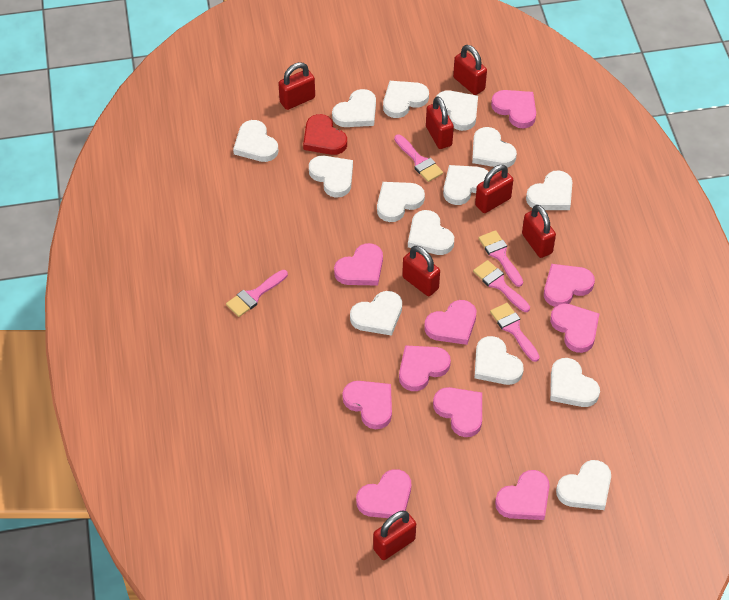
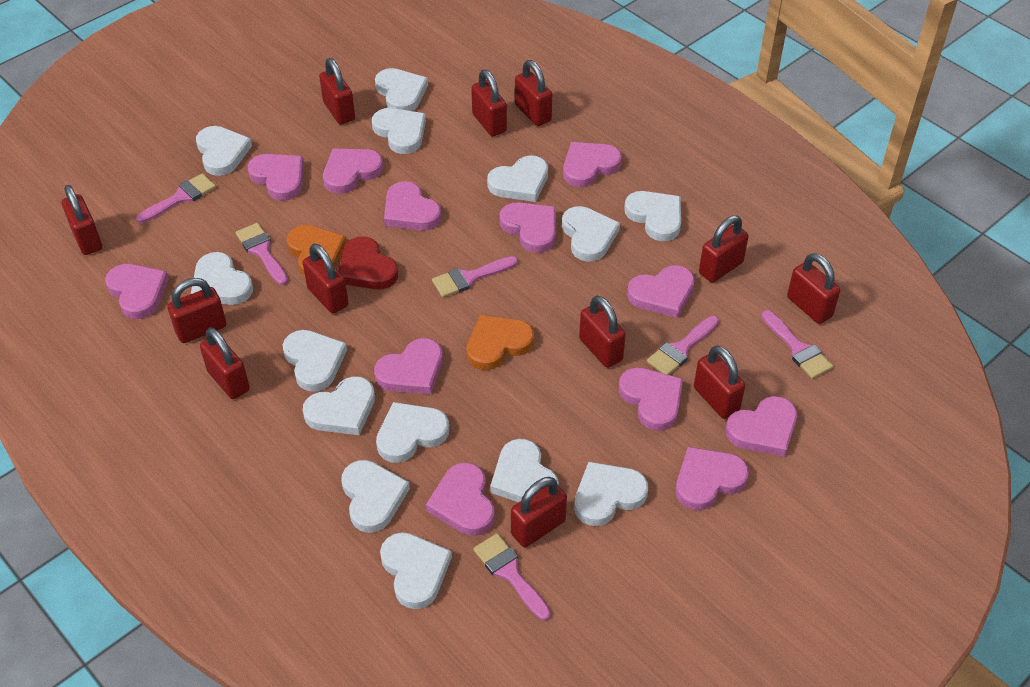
orange heart: 0 -> 2
pink brush: 5 -> 6
pink heart: 10 -> 12
red padlock: 7 -> 12

